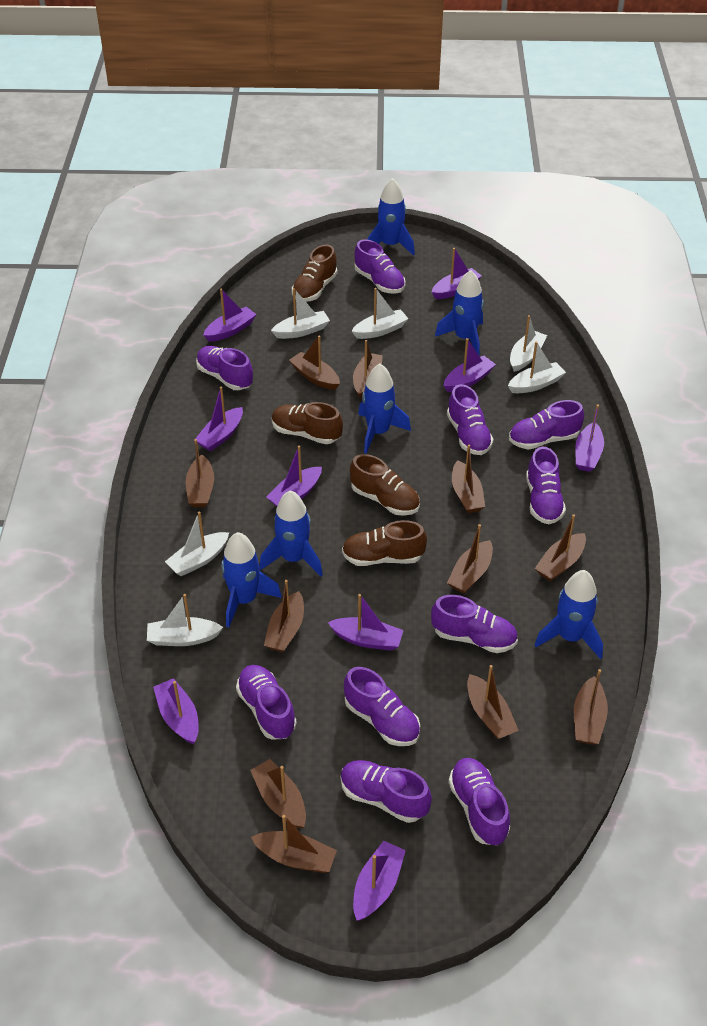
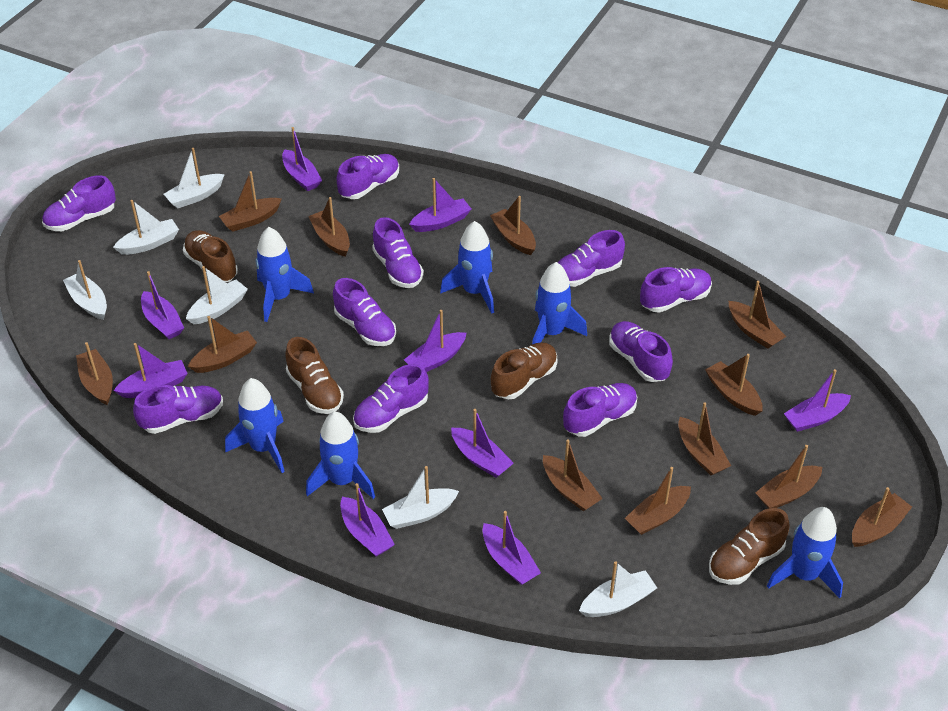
brown boat: 11 -> 12

